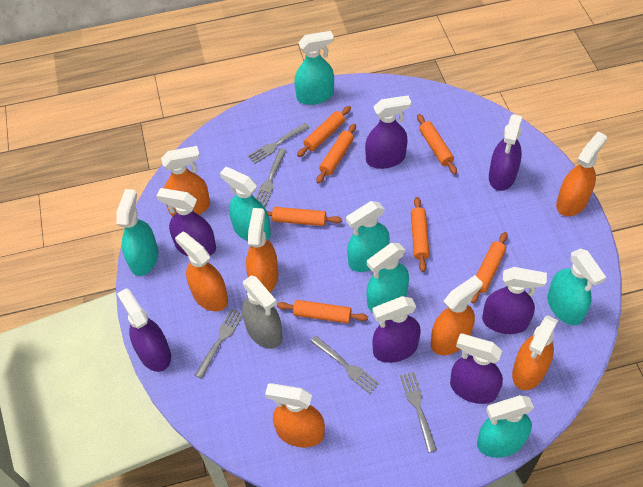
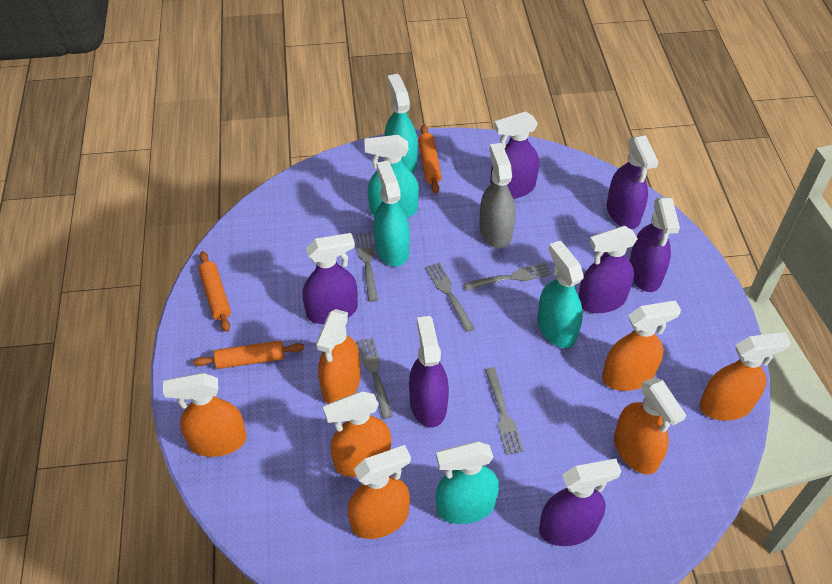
orange rolling pin: 7 -> 3
turquoise spray bottle: 7 -> 5

